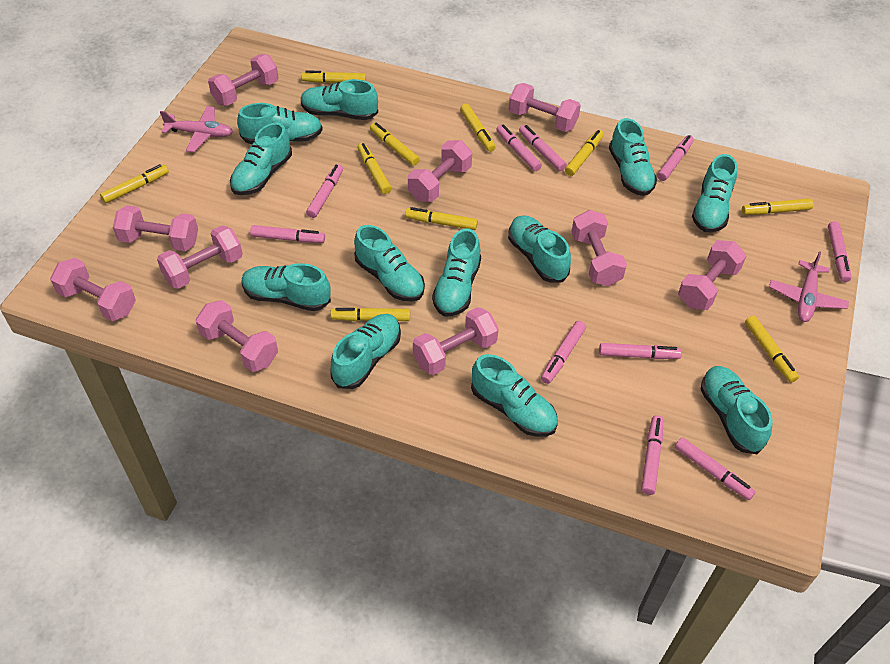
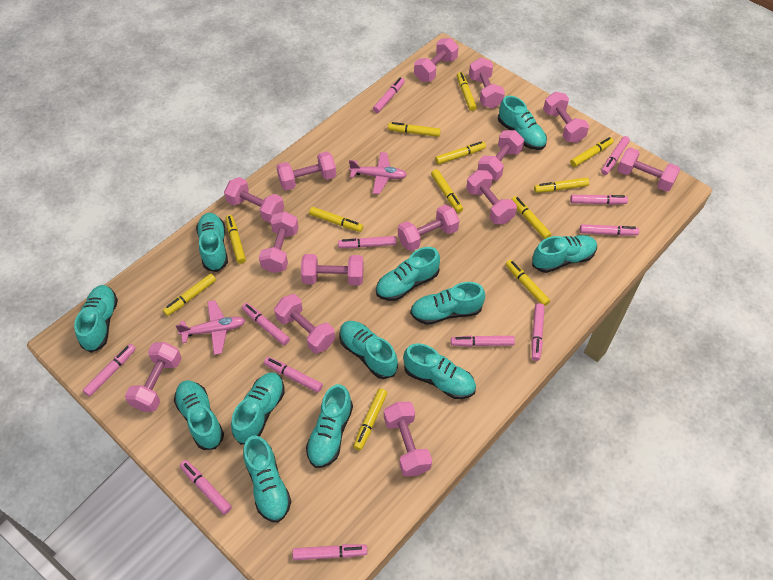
pink dumbbell: 10 -> 14
pink marker: 10 -> 12
yellow marker: 10 -> 12

